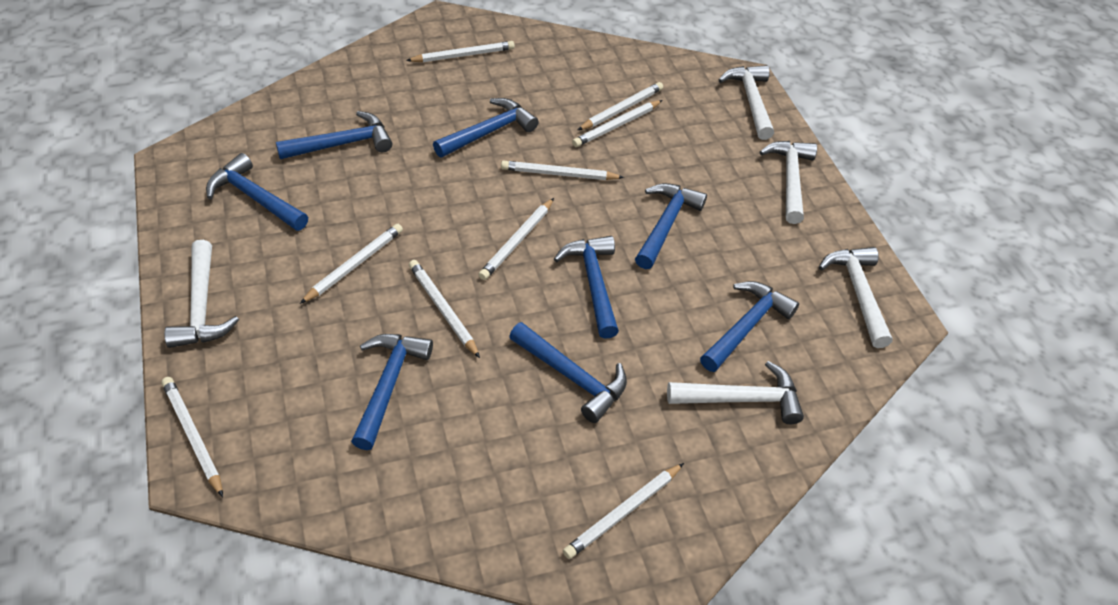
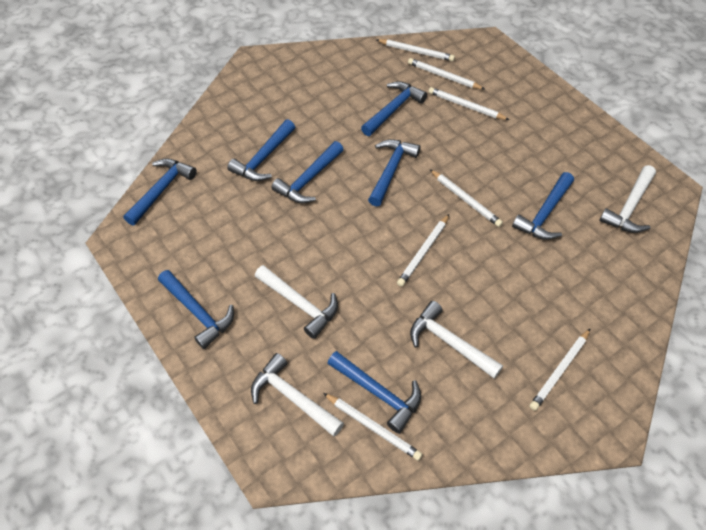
white hammer: 5 -> 4
white pencil: 9 -> 7

